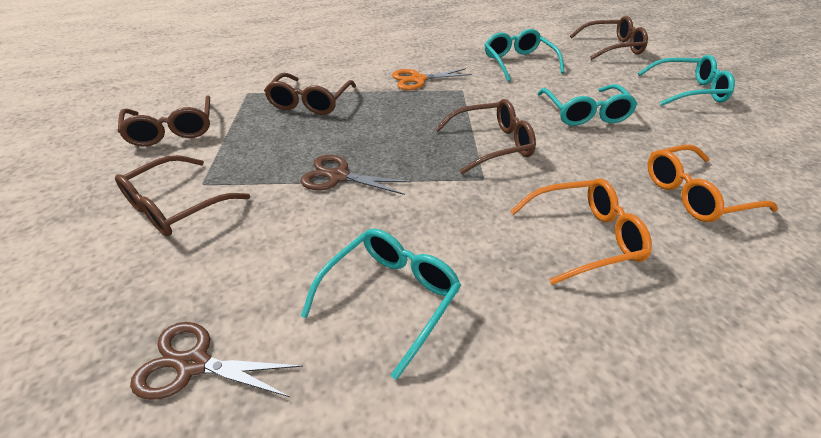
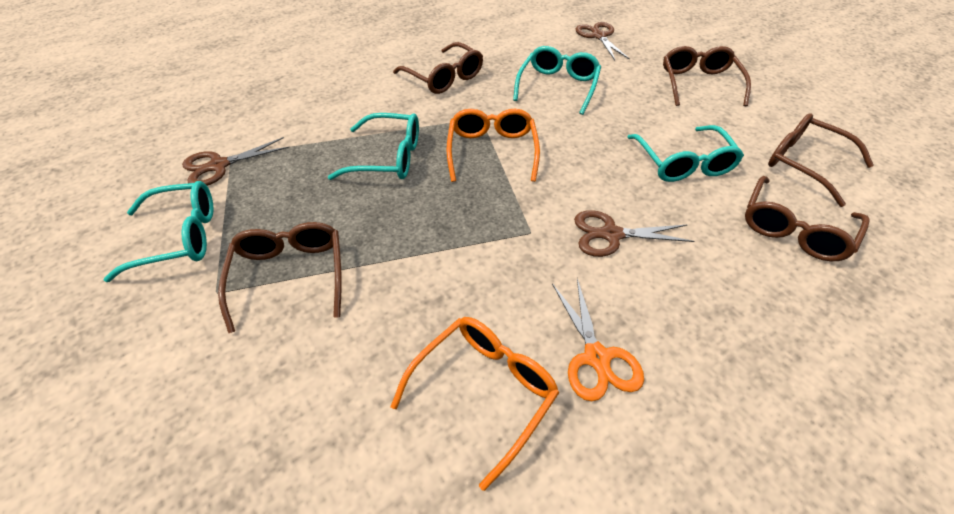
brown scissors: 2 -> 3

